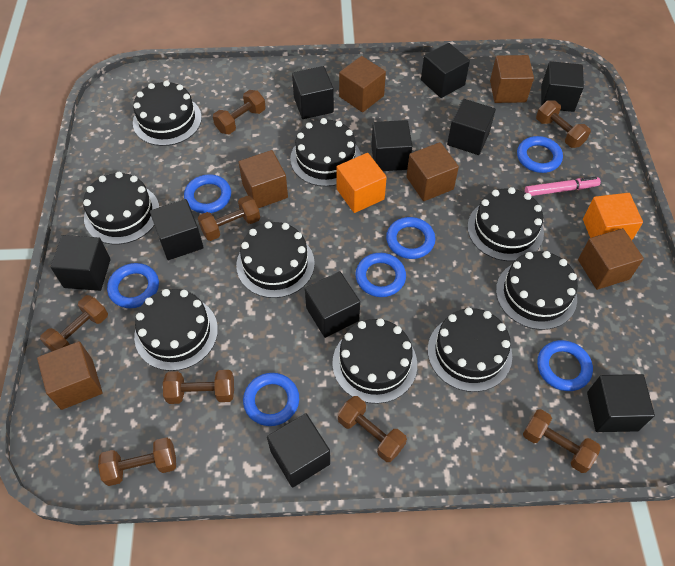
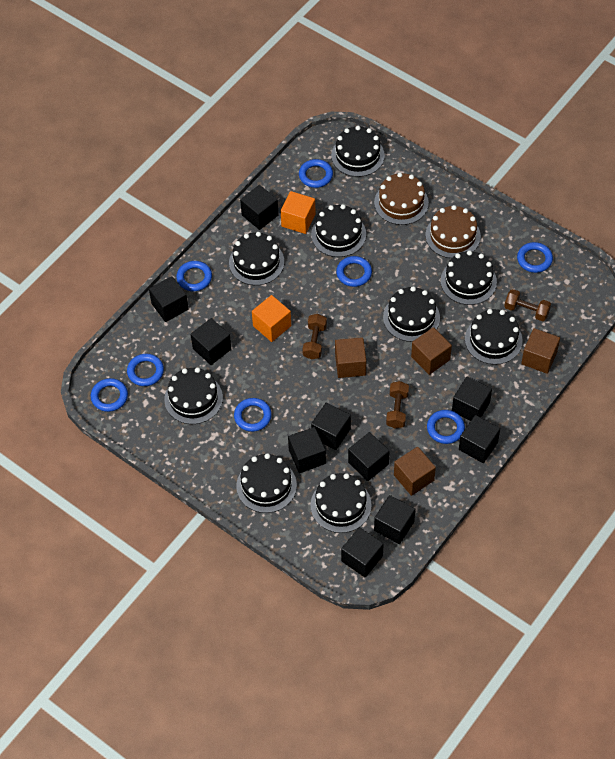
blue ring: 7 -> 8
brown cake: 0 -> 2
brown cube: 6 -> 4
brown dumbbell: 8 -> 3
pink marker: 1 -> 0

